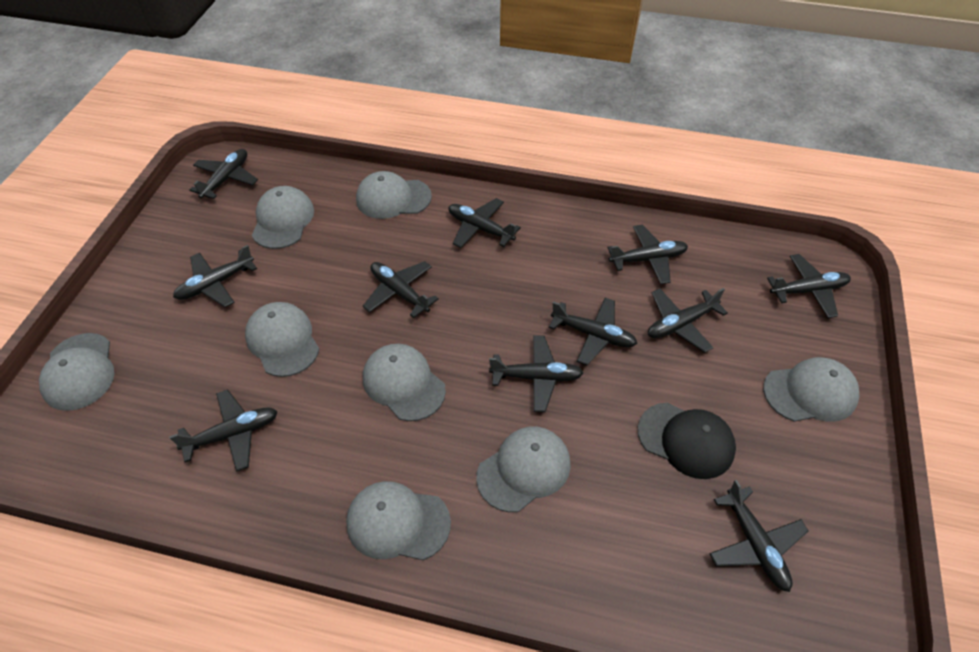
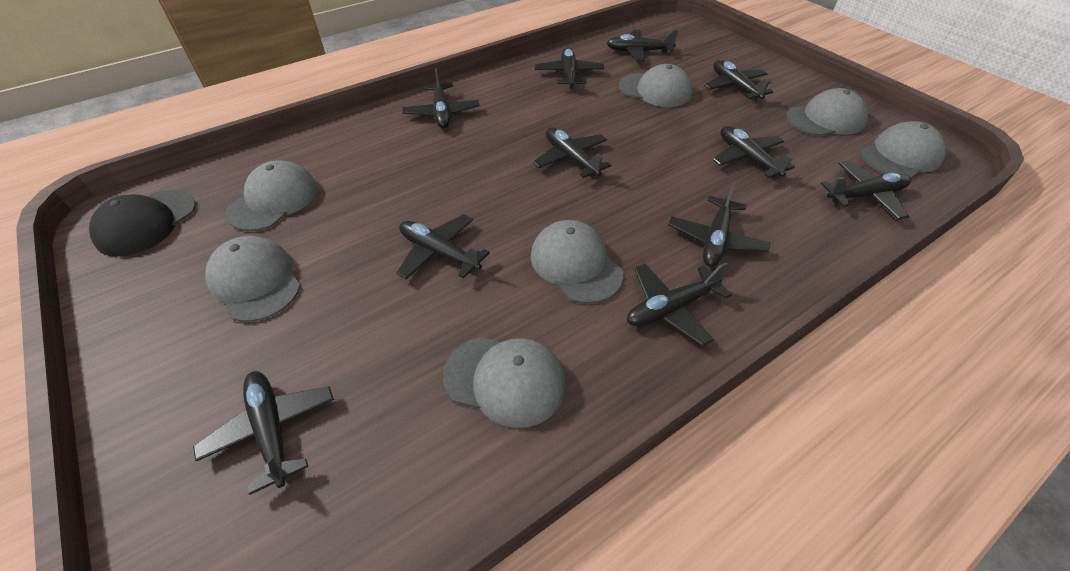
grey cap: 8 -> 7

